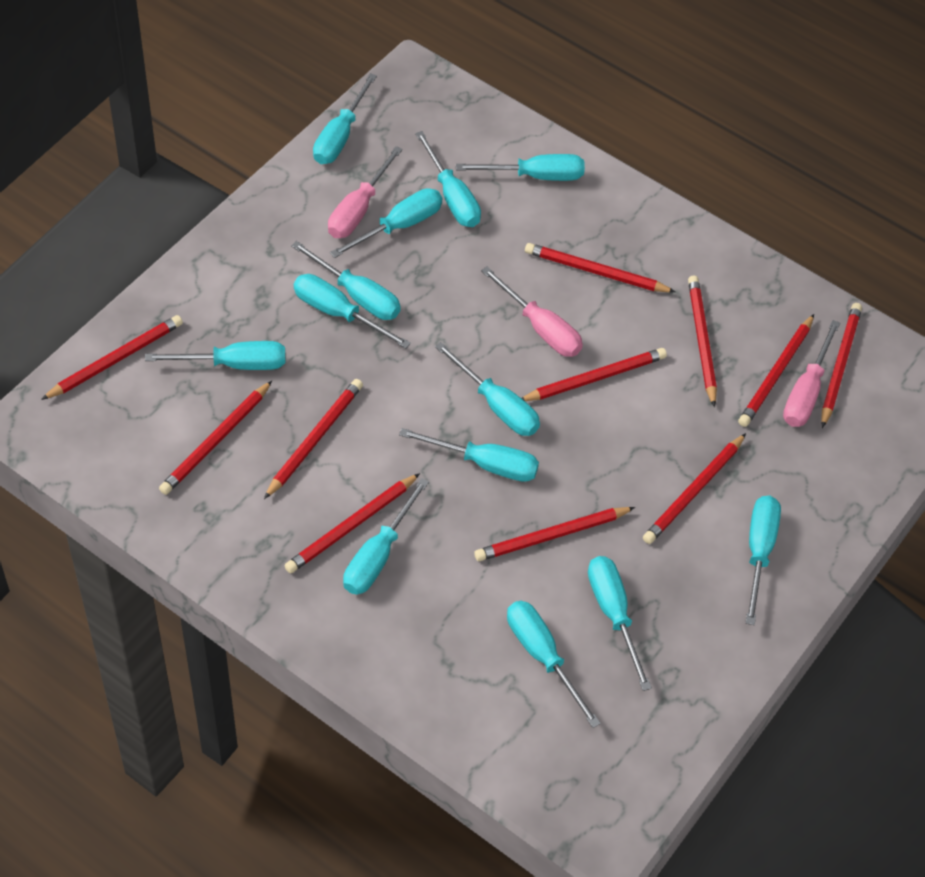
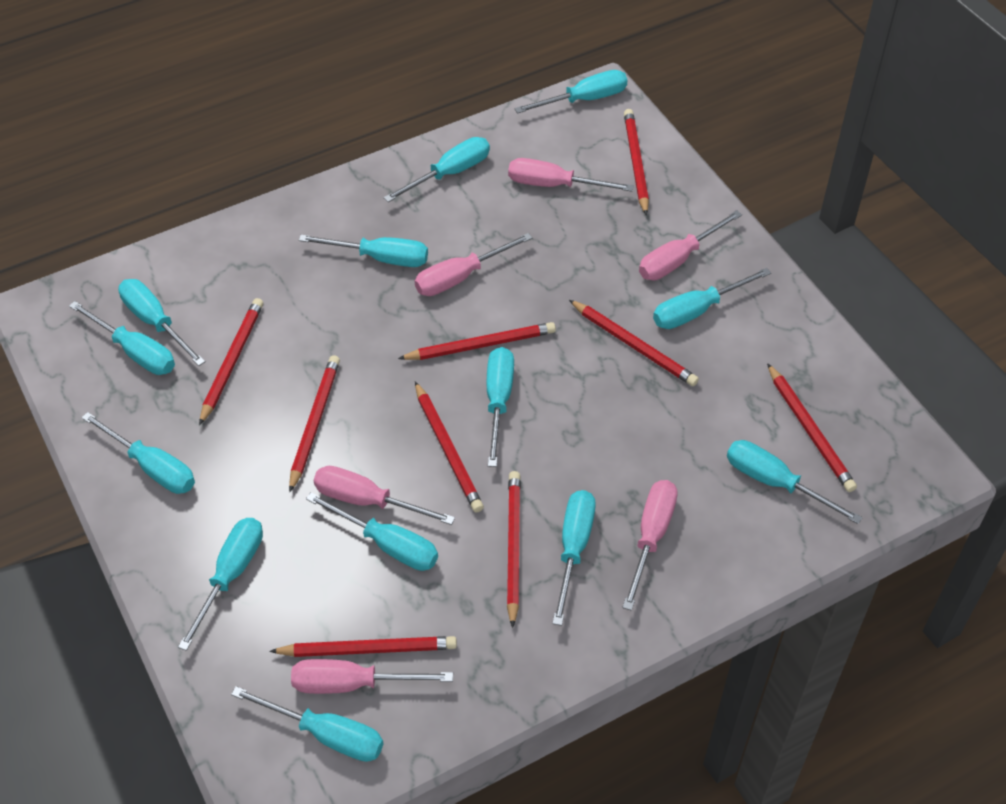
pink screwdriver: 3 -> 6
red pencil: 11 -> 9

